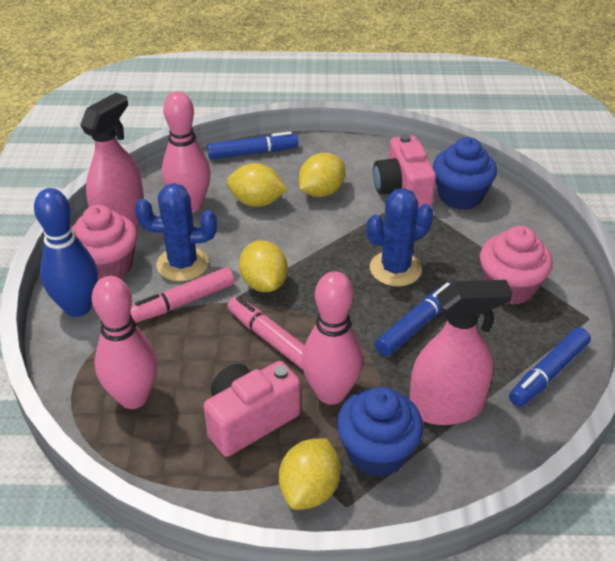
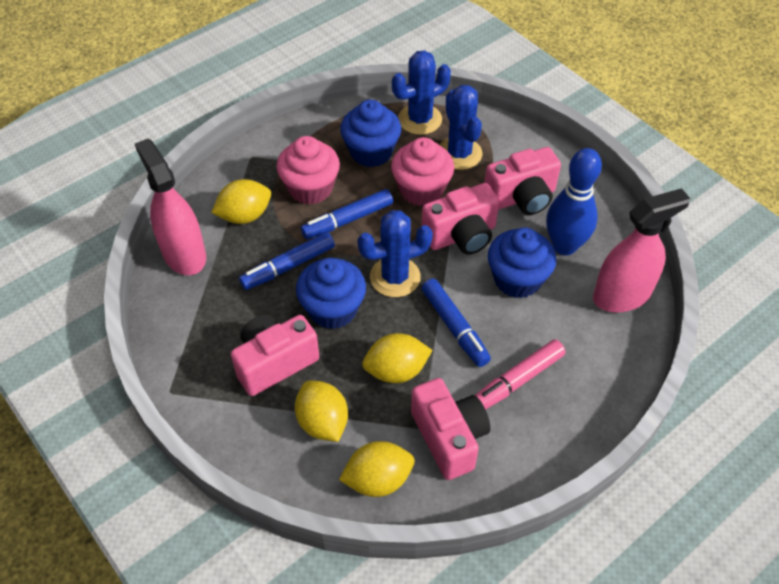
blue cactus: 2 -> 3
blue cupcake: 2 -> 3
pink bowling pin: 3 -> 0
pink camera: 2 -> 4
pink marker: 2 -> 1

